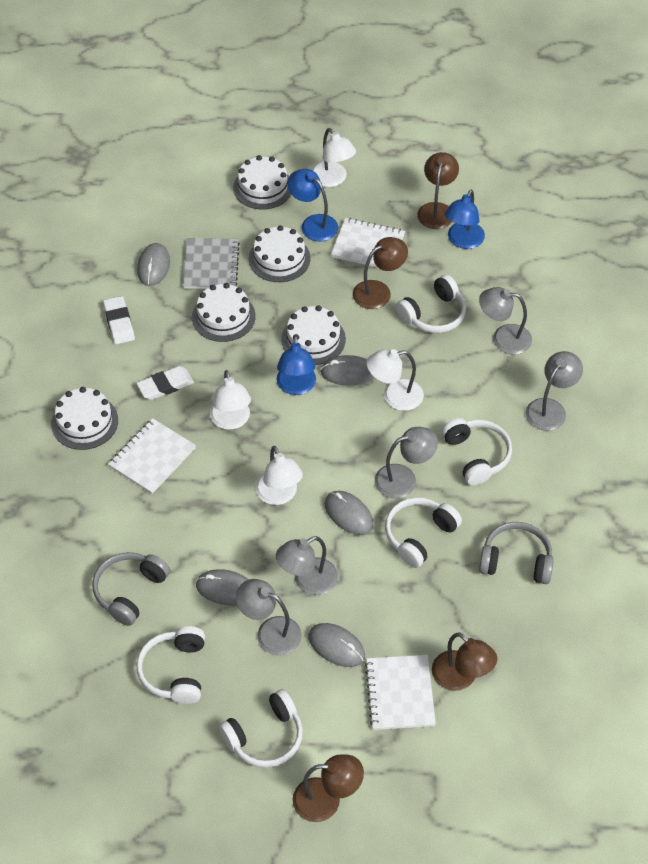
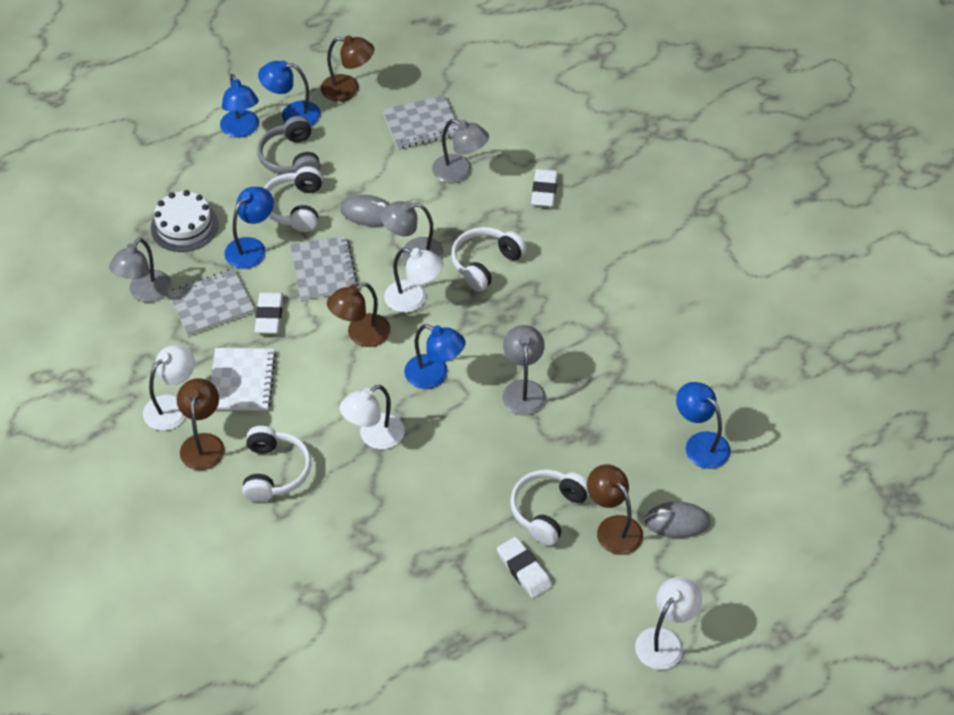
blue lamp: 3 -> 5
grey headphones: 2 -> 1
grey lamp: 5 -> 4
grey mouse: 5 -> 2
grey notebook: 1 -> 3
white cake: 5 -> 1
white eraser: 2 -> 3
white headphones: 5 -> 4
white notebook: 3 -> 1

